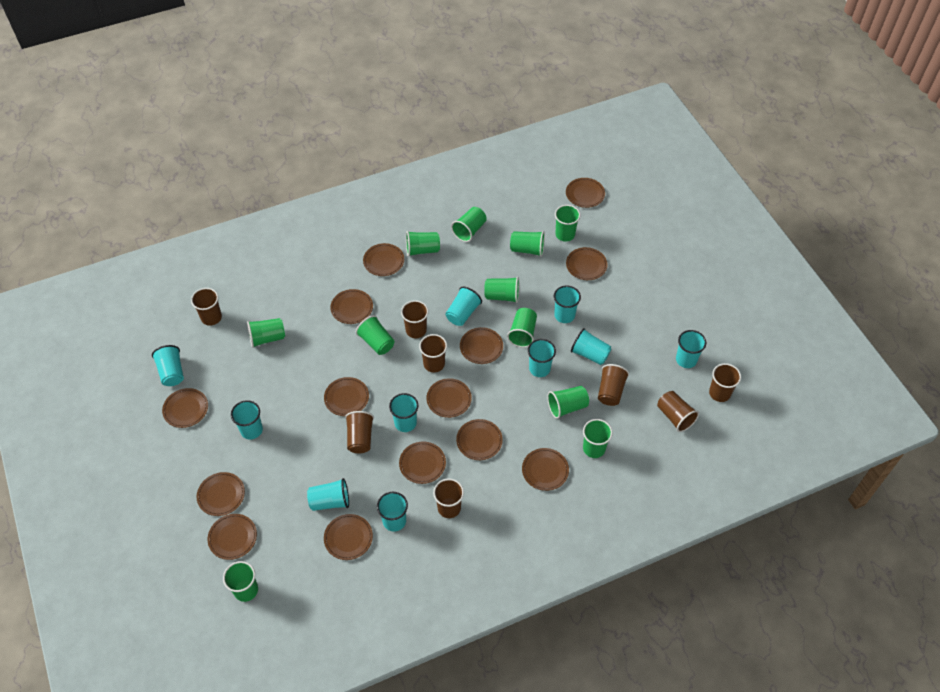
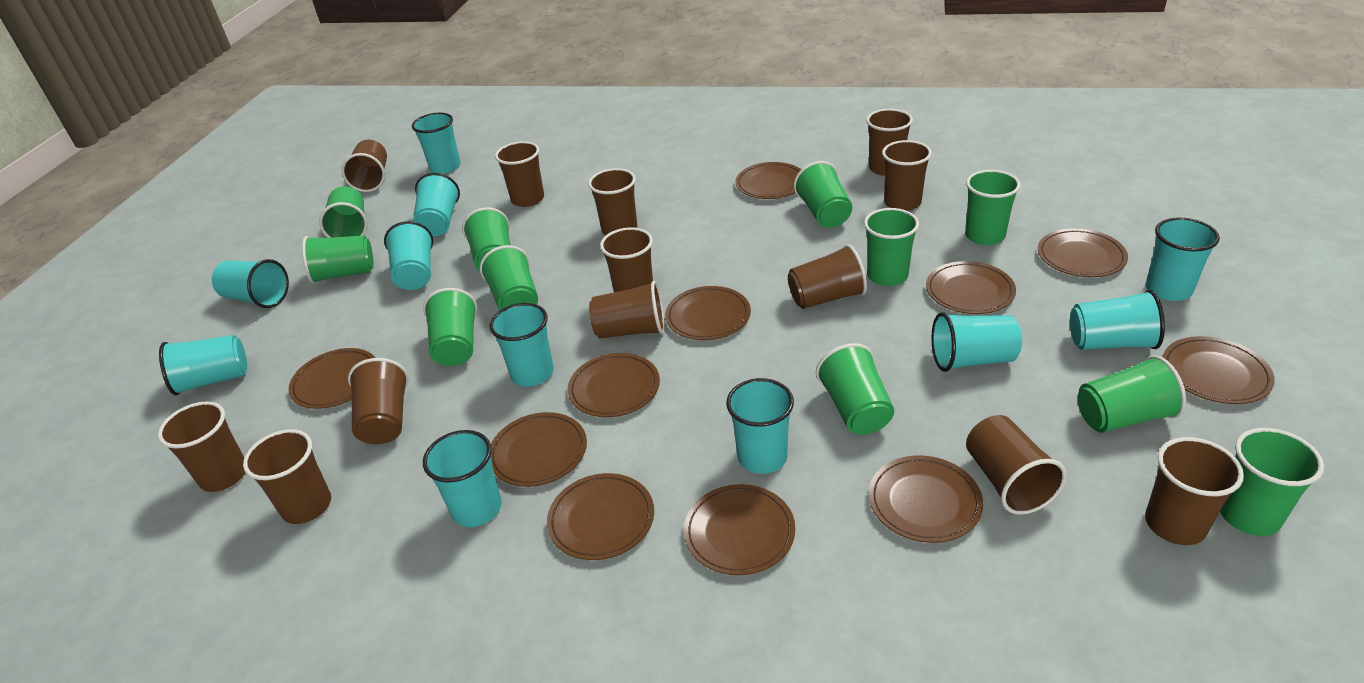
brown cup: 8 -> 13
brown plate: 14 -> 11
turquoise cup: 10 -> 11

